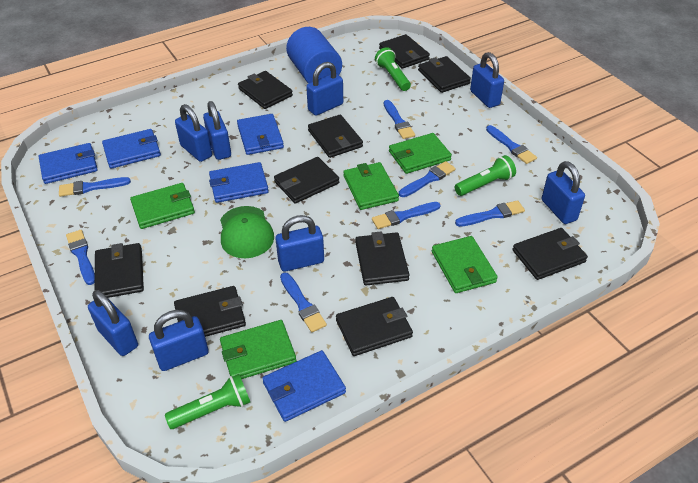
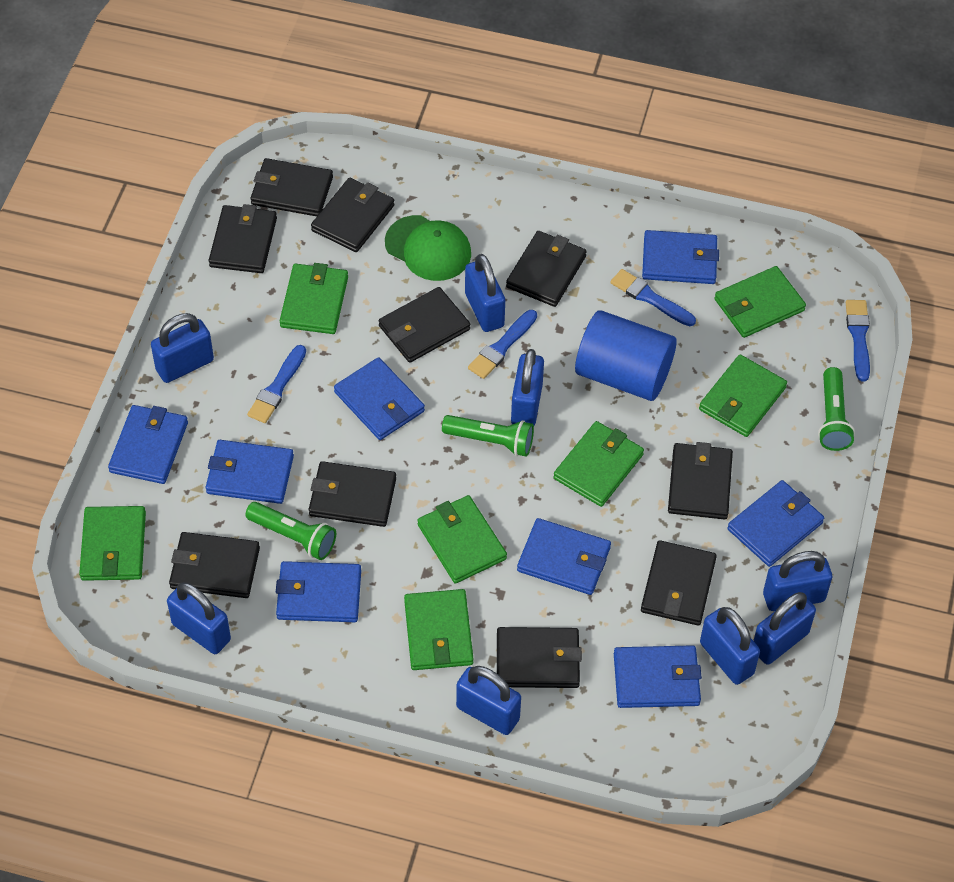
blue brush: 8 -> 4
blue wallet: 5 -> 8
green wallet: 5 -> 7

